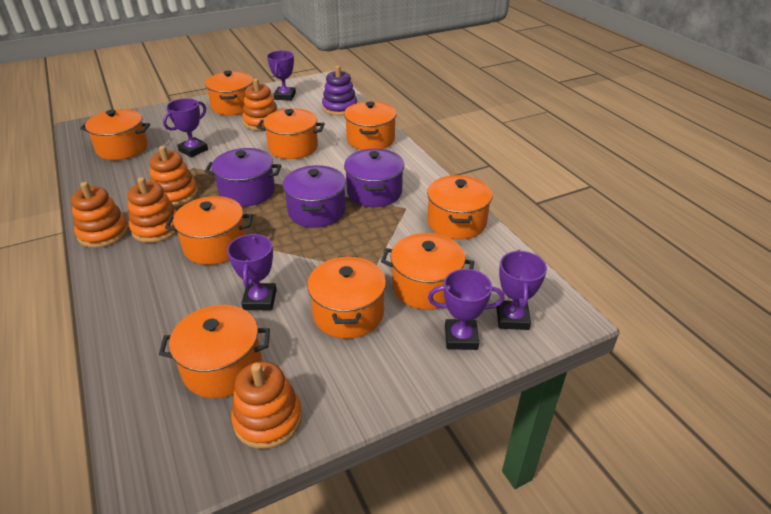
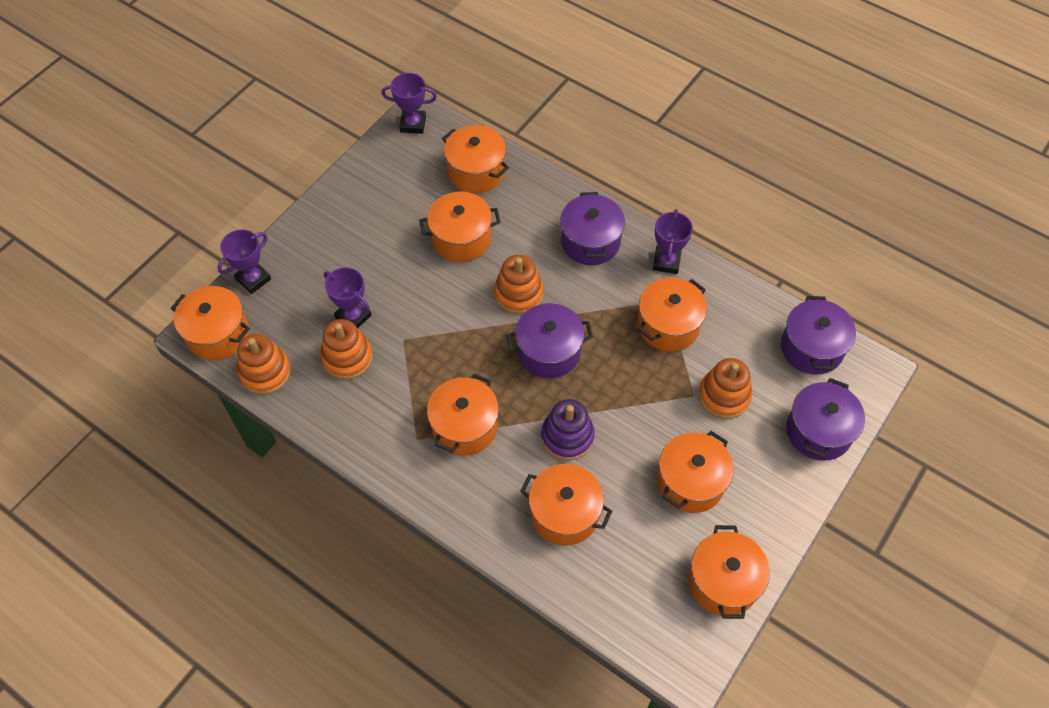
orange pot: 9 -> 8
orange stacking toy: 5 -> 4
purple pot: 3 -> 4
purple trophy: 5 -> 4

